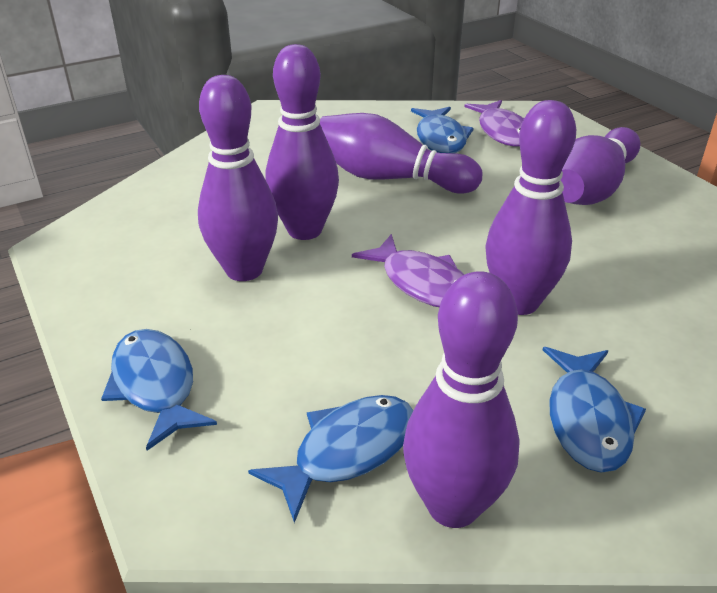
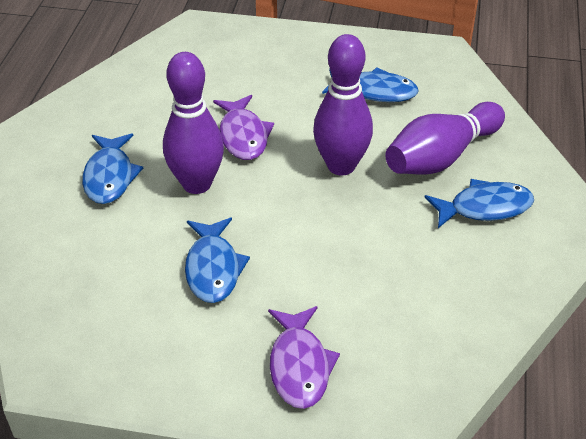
purple bowling pin: 6 -> 3

